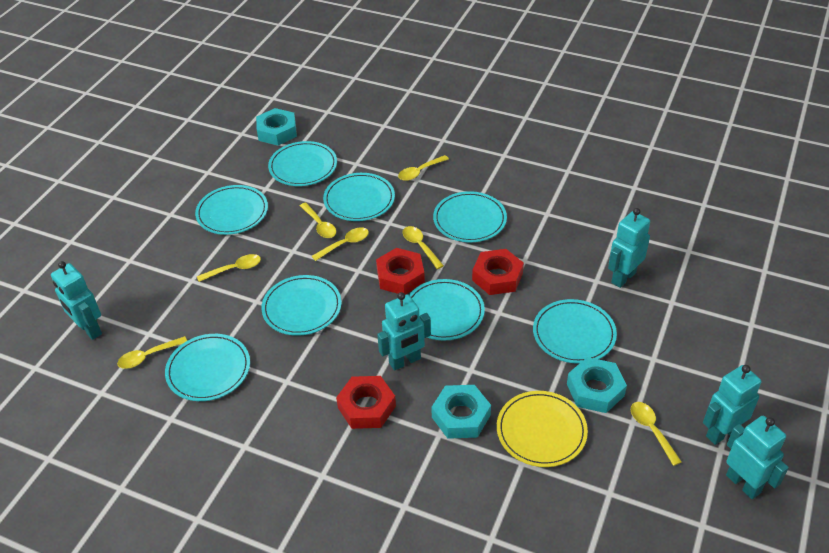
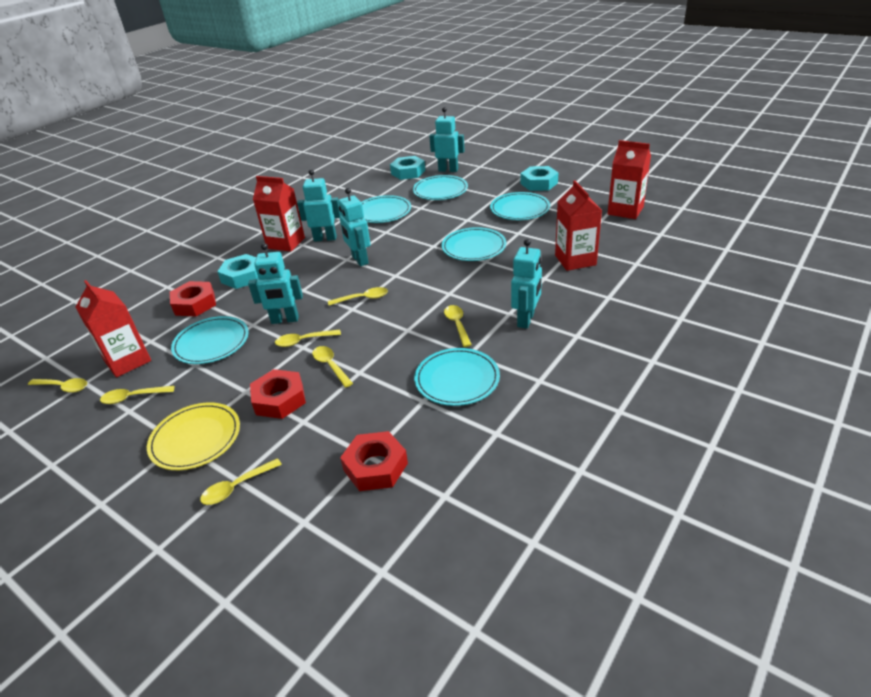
red carton: 0 -> 4
turquoise plate: 8 -> 6

